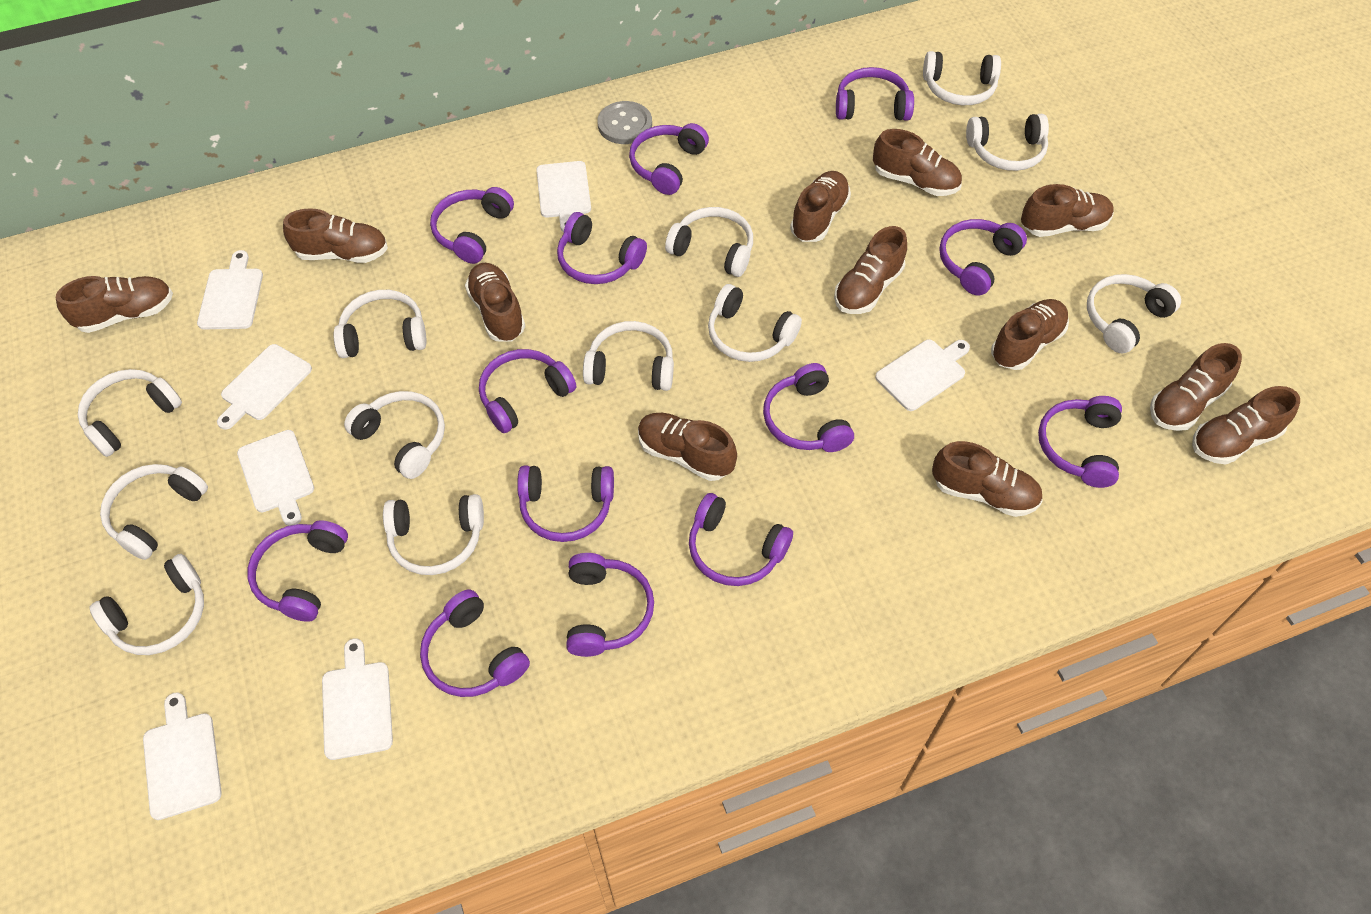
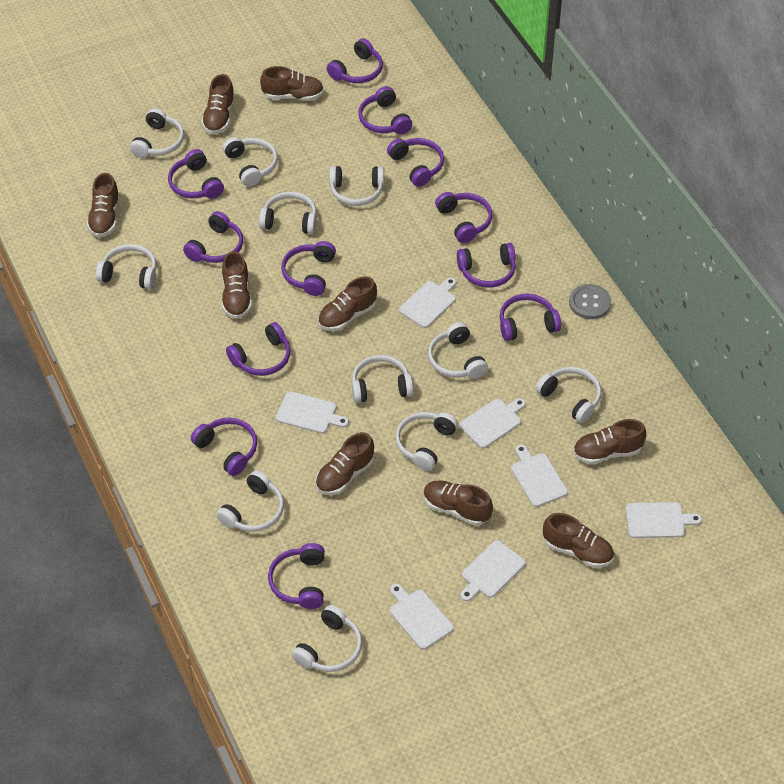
brown shoe: 12 -> 9
purple headphones: 13 -> 12
white headphones: 12 -> 11

